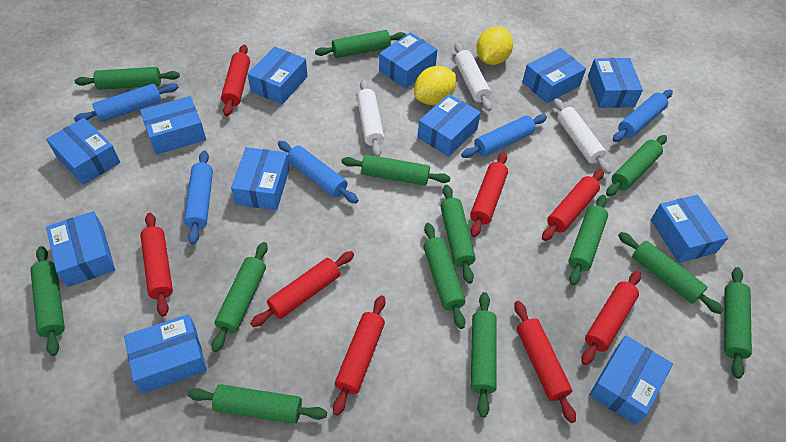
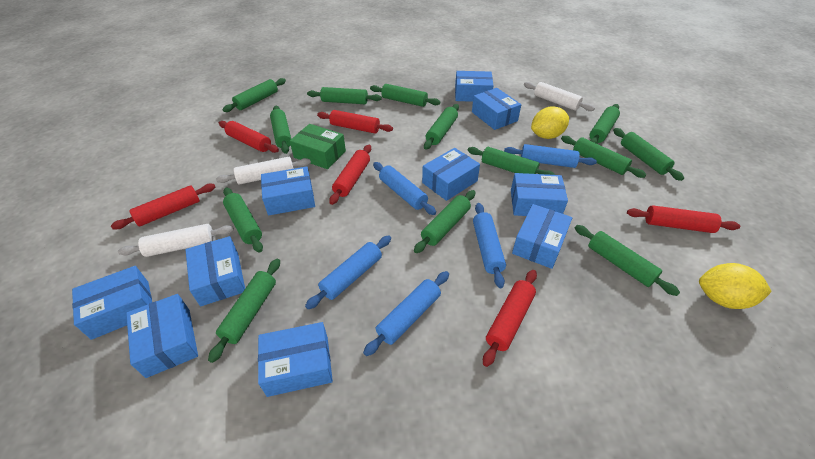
blue box: 12 -> 10
green box: 0 -> 1
red rolling pin: 8 -> 6

